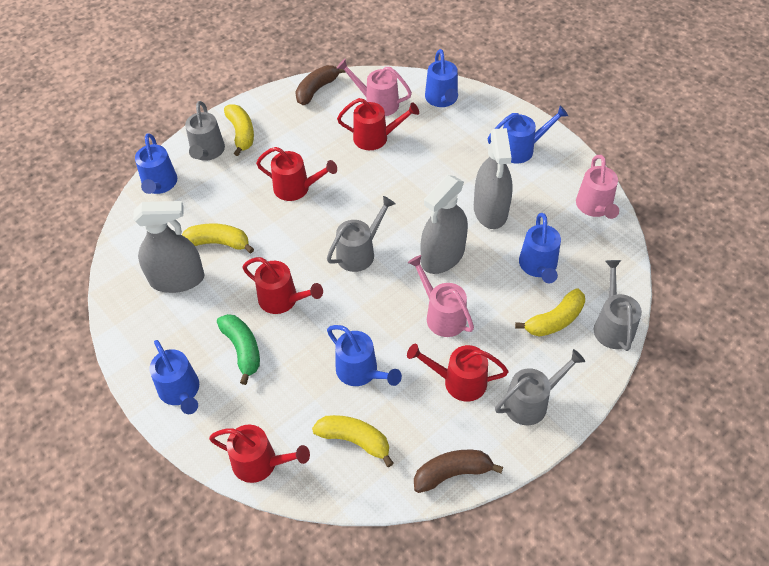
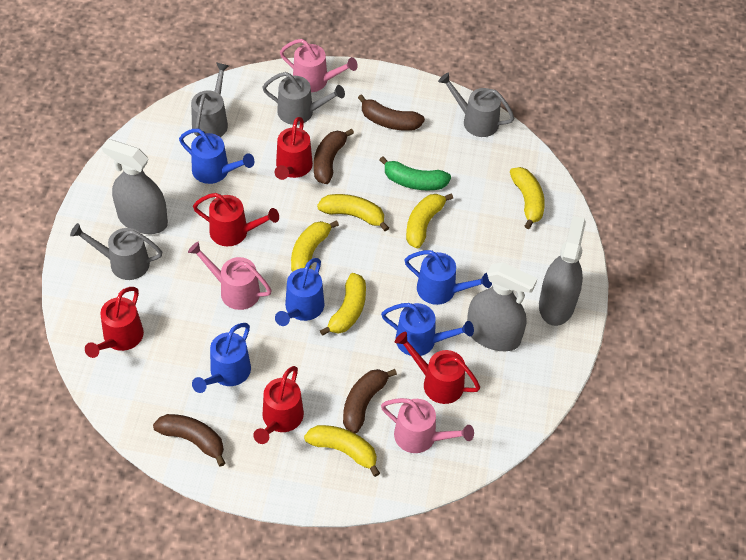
blue watering can: 6 -> 5
brown banana: 2 -> 4
yellow banana: 4 -> 6

